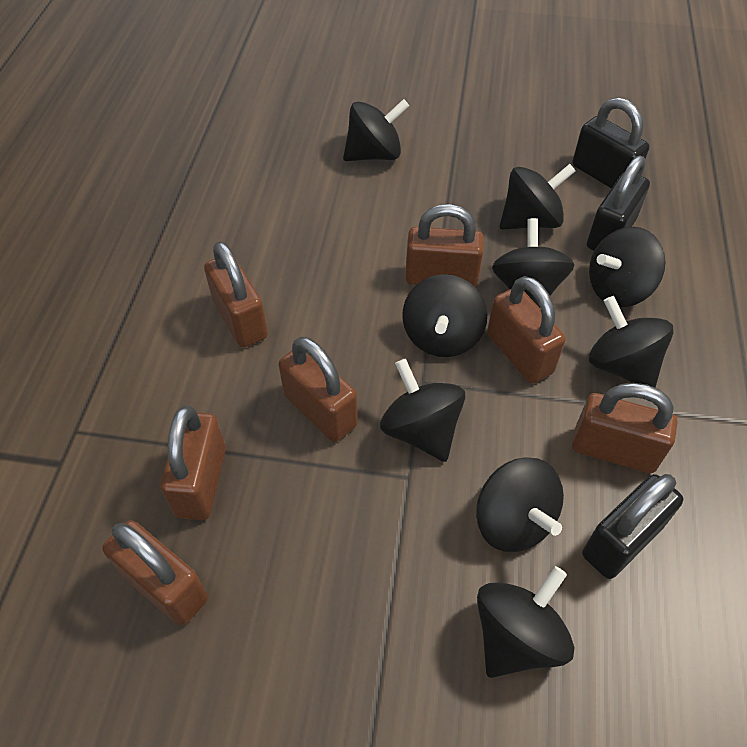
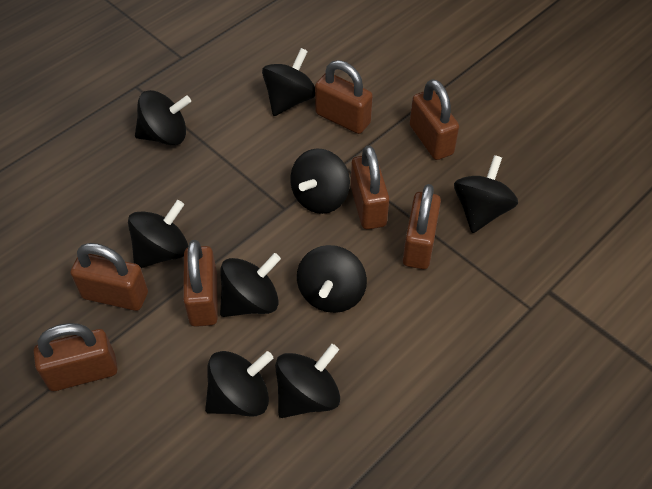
black padlock: 3 -> 0

